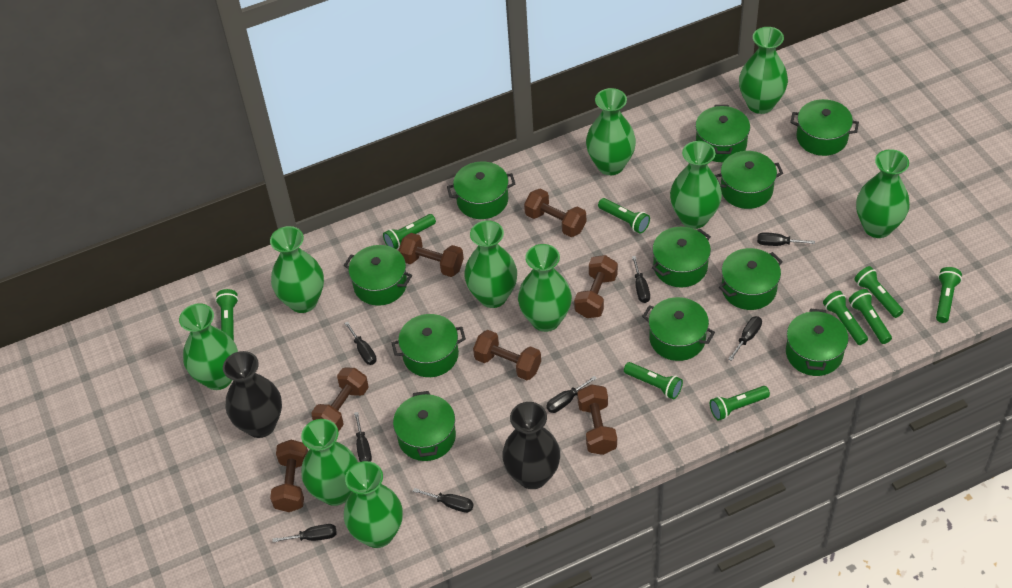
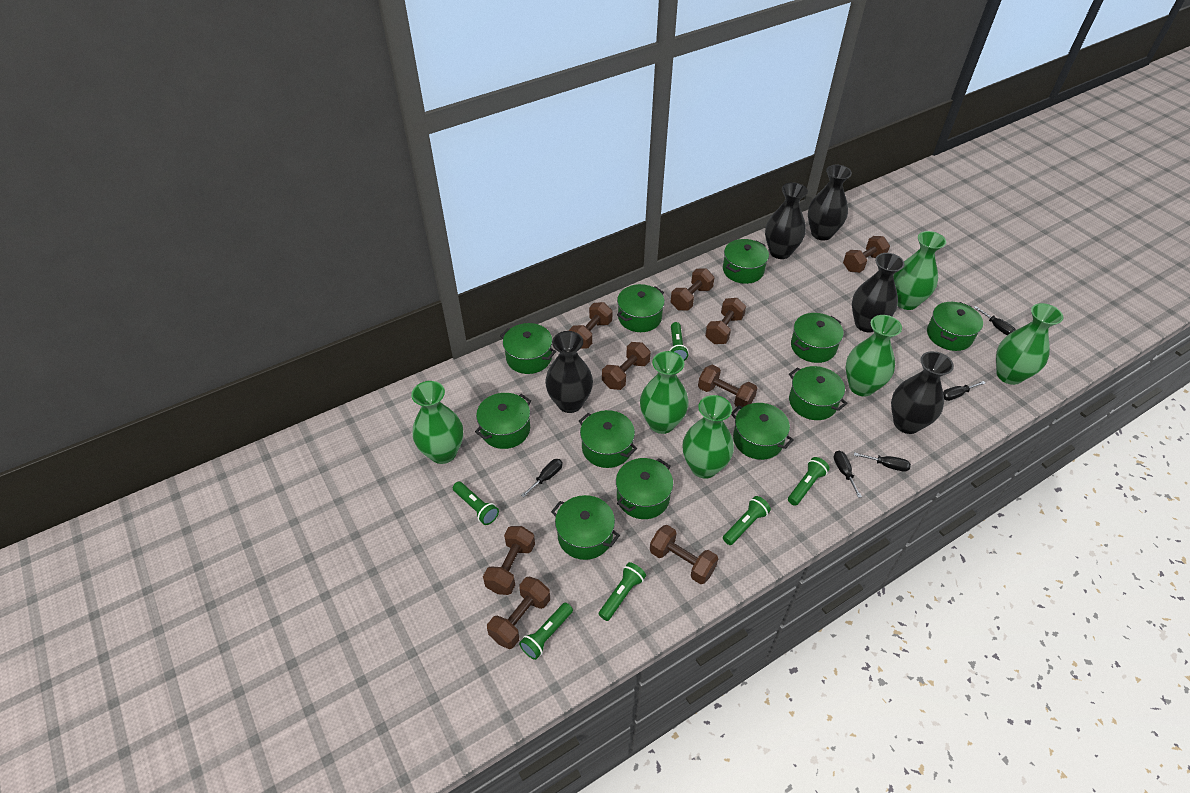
black screwdriver: 8 -> 5
black vase: 2 -> 5
brown dumbbell: 7 -> 9
green flashlight: 9 -> 6
green vase: 10 -> 6

